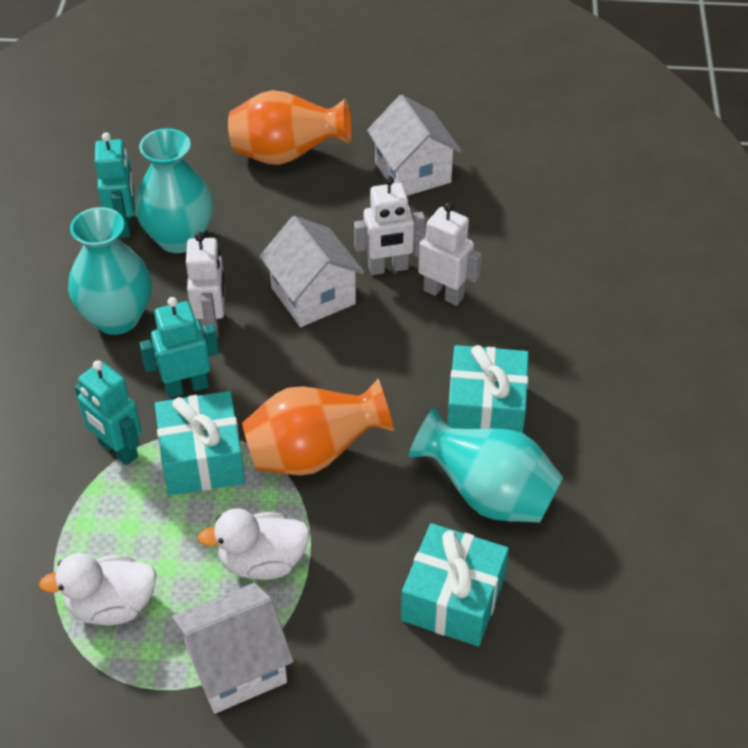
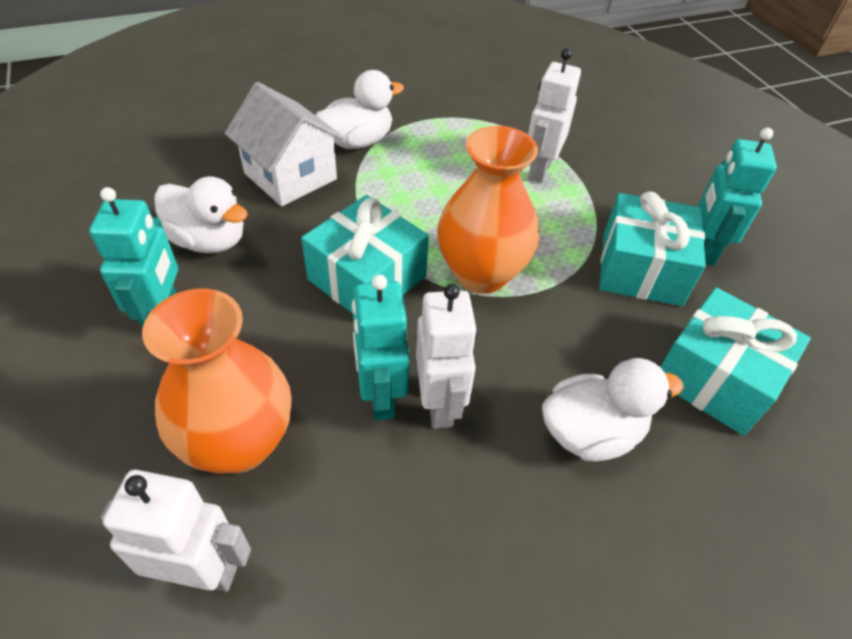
turquoise vase: 3 -> 0
white duck: 2 -> 3
white house: 3 -> 1

